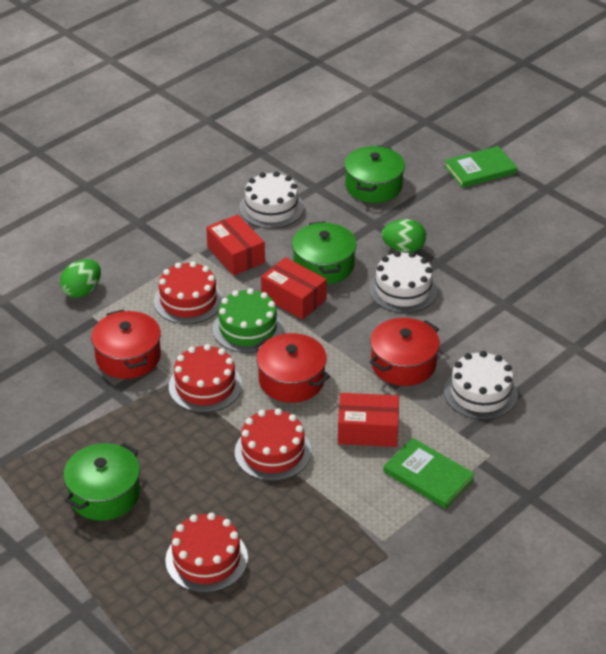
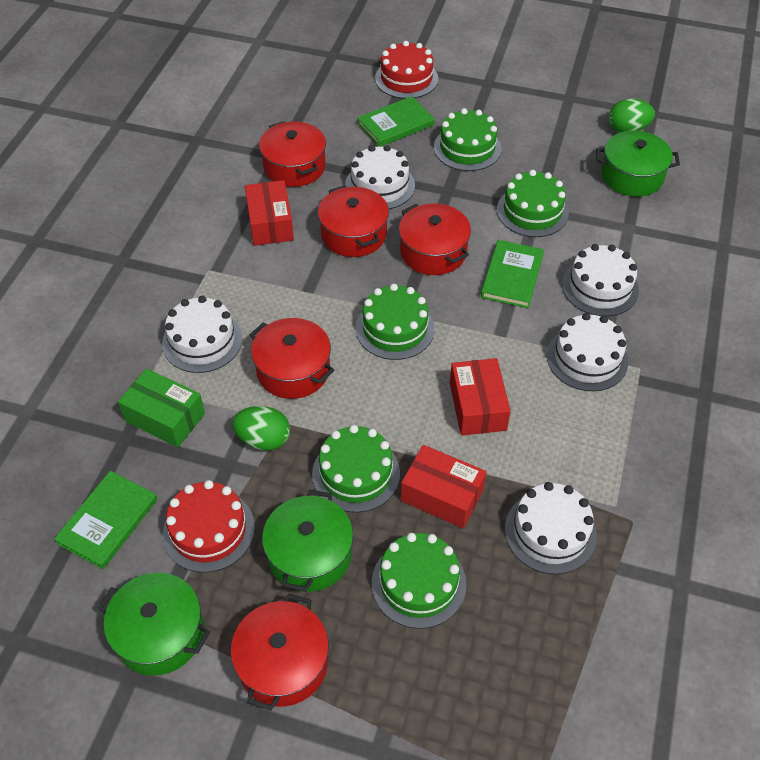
green book: 2 -> 3
green box: 0 -> 1
green cake: 1 -> 5
red cake: 4 -> 2
red pot: 3 -> 5
white cake: 3 -> 5

